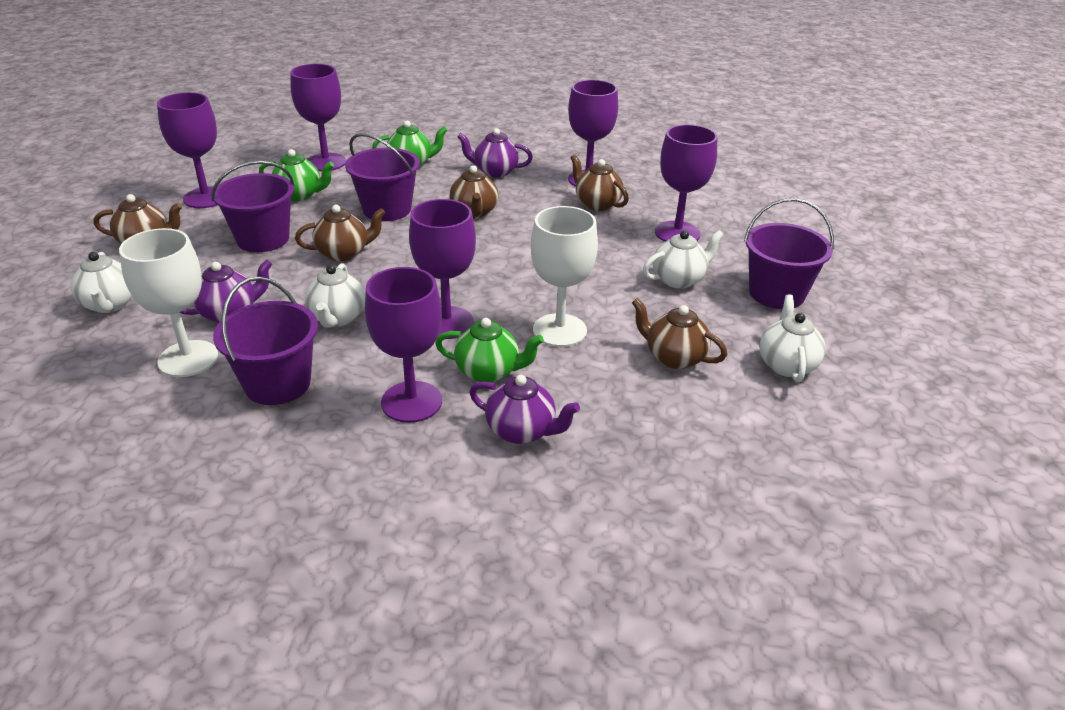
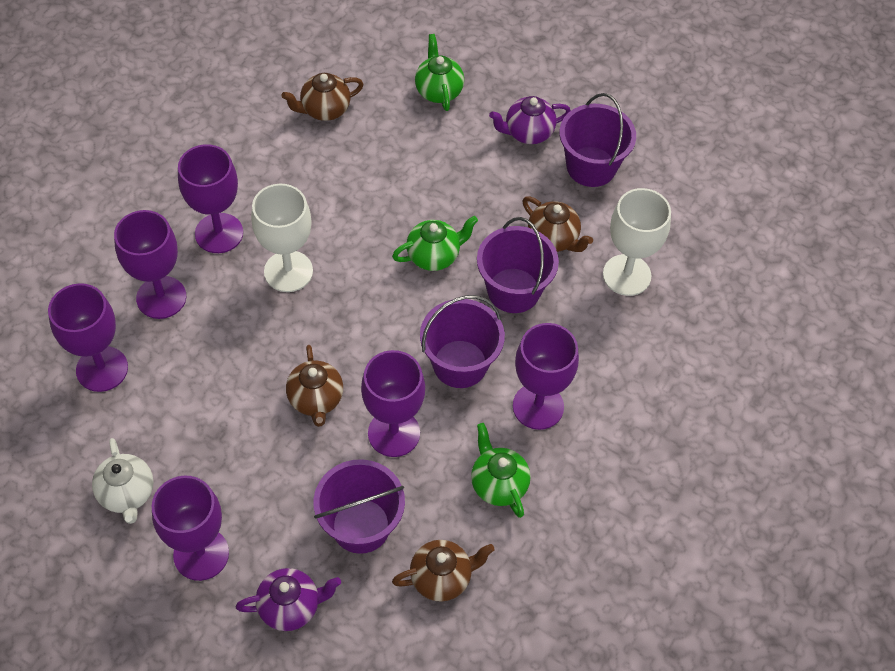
brown teapot: 5 -> 4
purple teapot: 3 -> 2
white teapot: 4 -> 1

